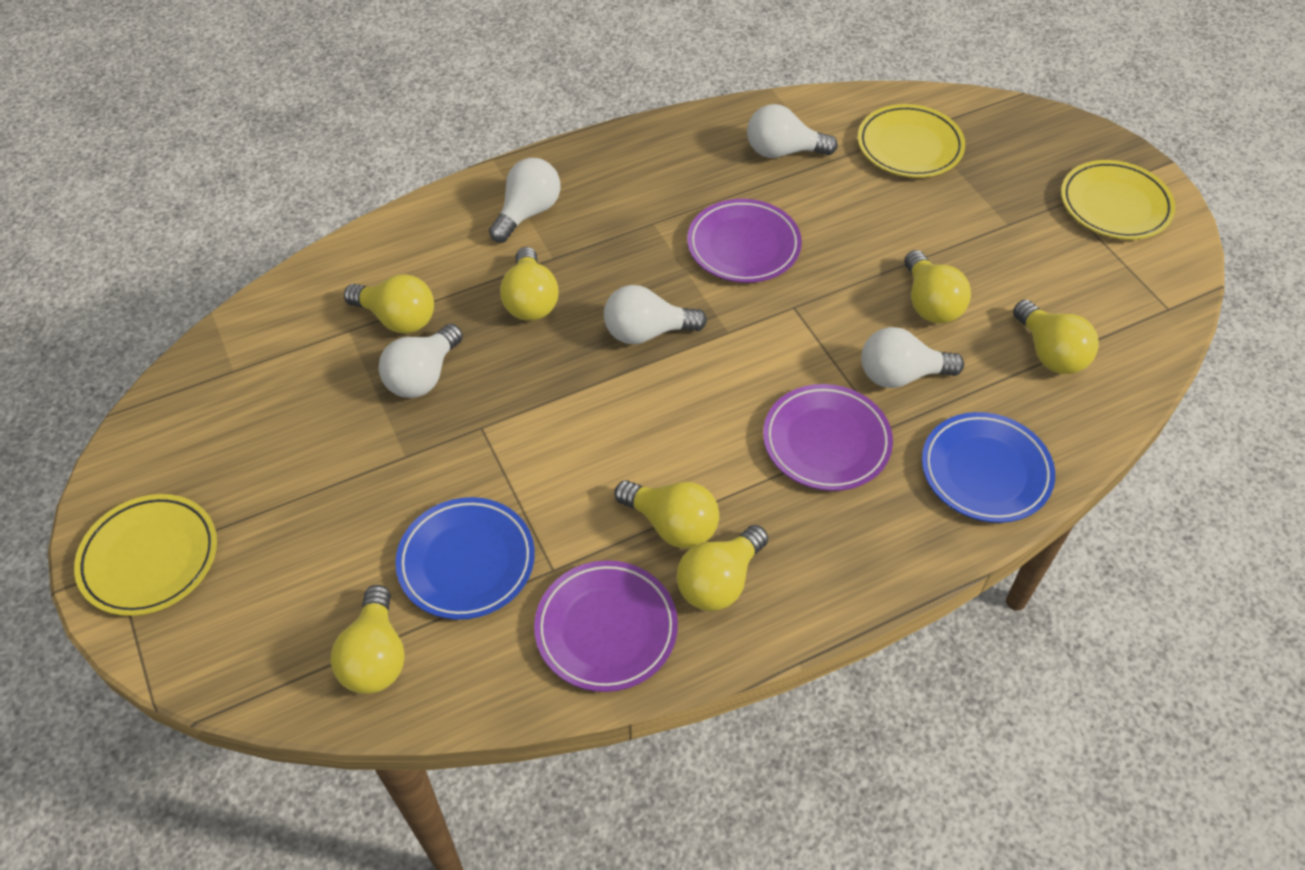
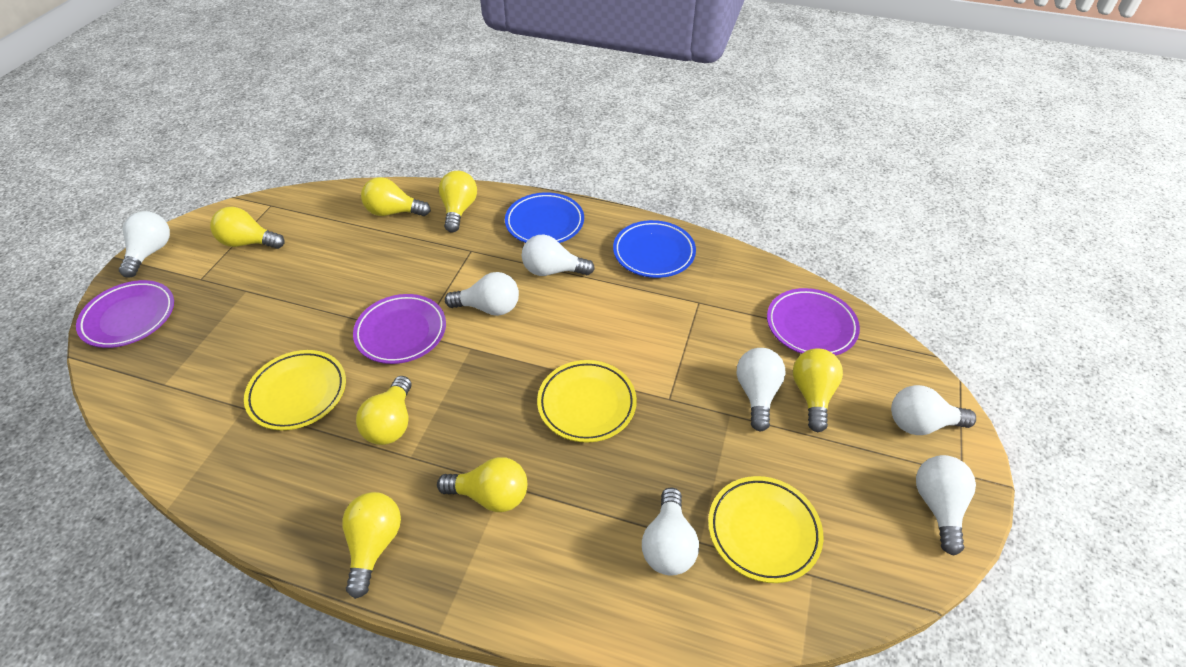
white light bulb: 5 -> 7

